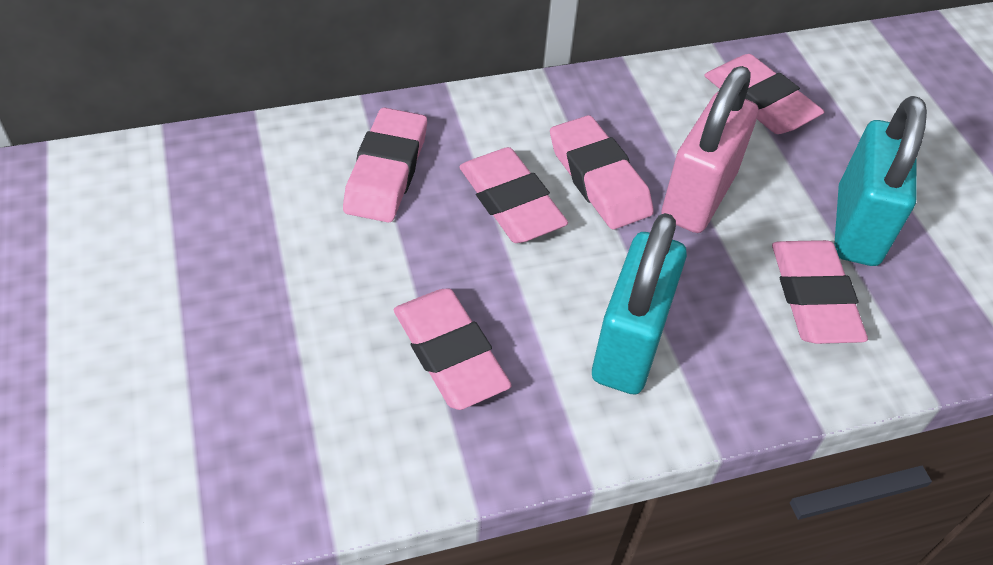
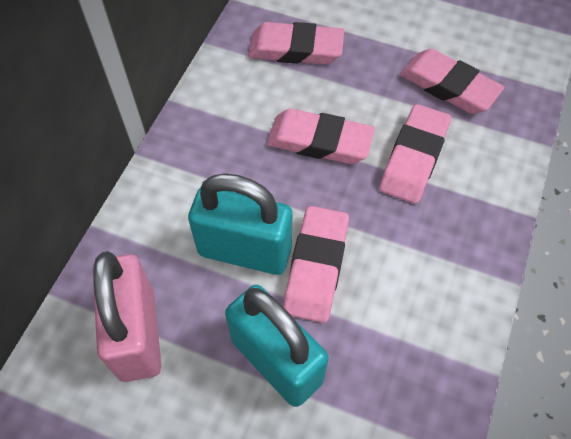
pink eraser: 6 -> 5

